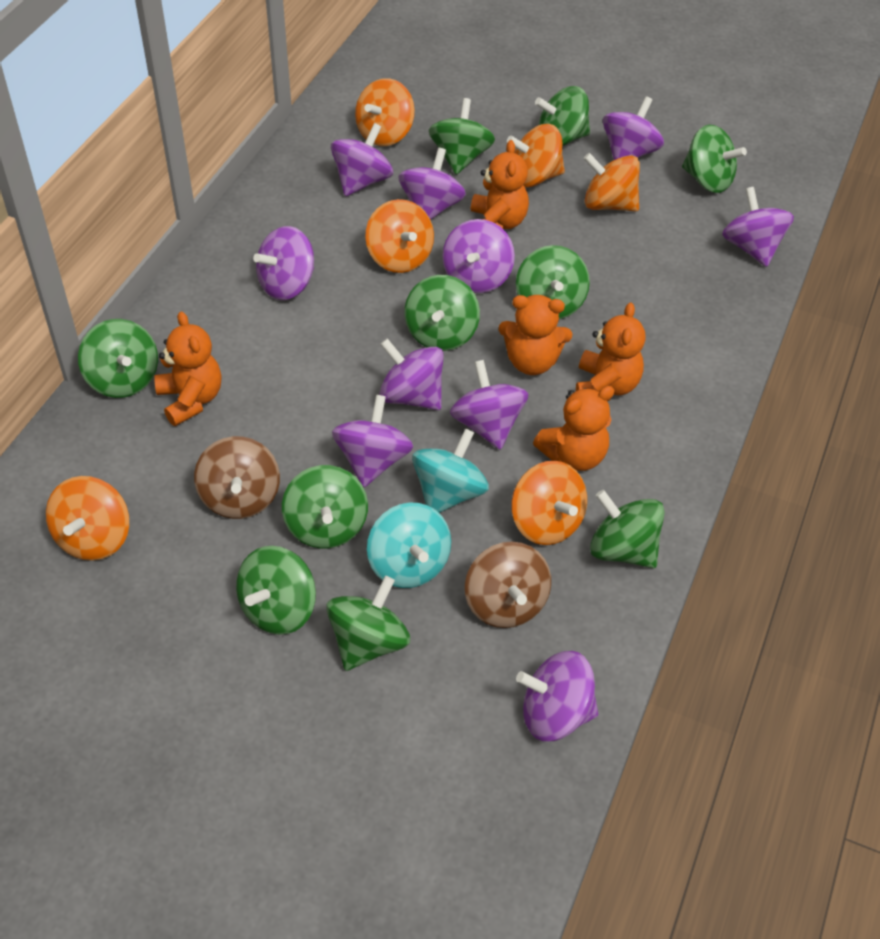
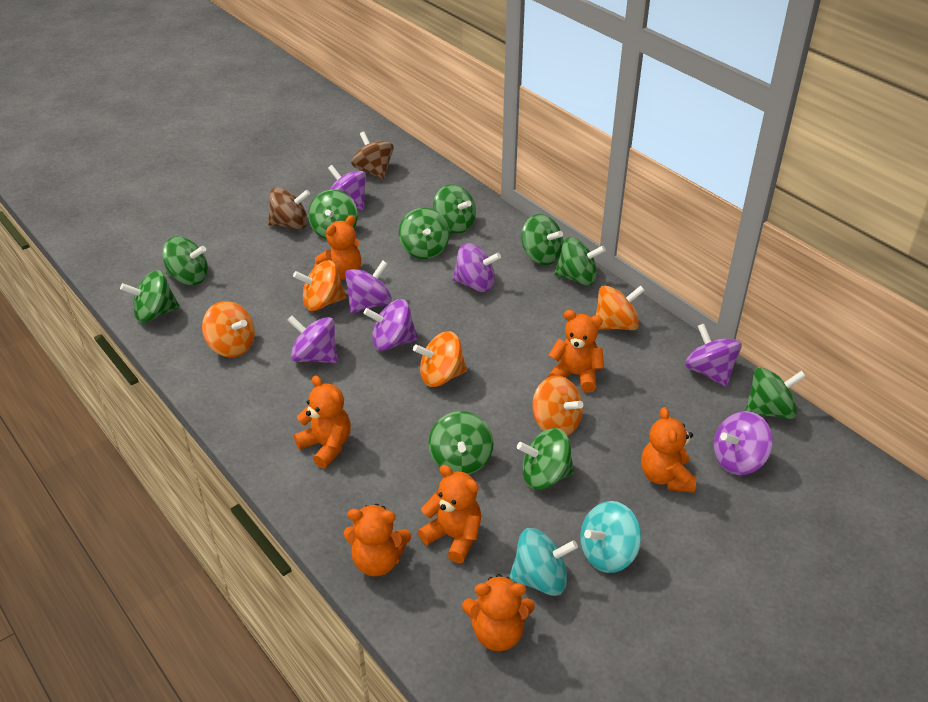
orange spinning top: 6 -> 5
orange teddy bear: 5 -> 7
purple spinning top: 10 -> 7

